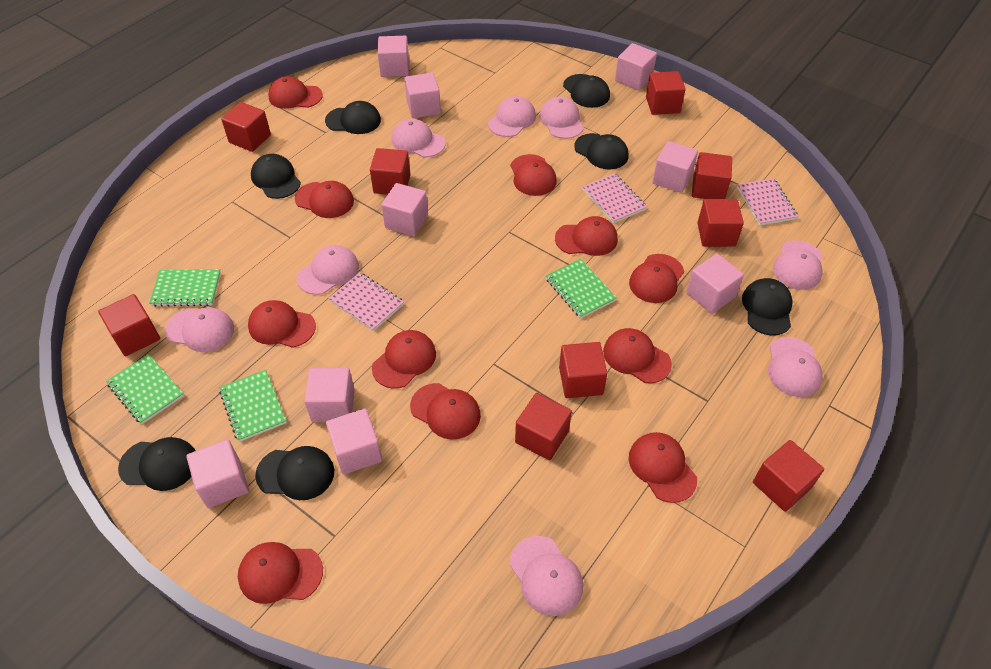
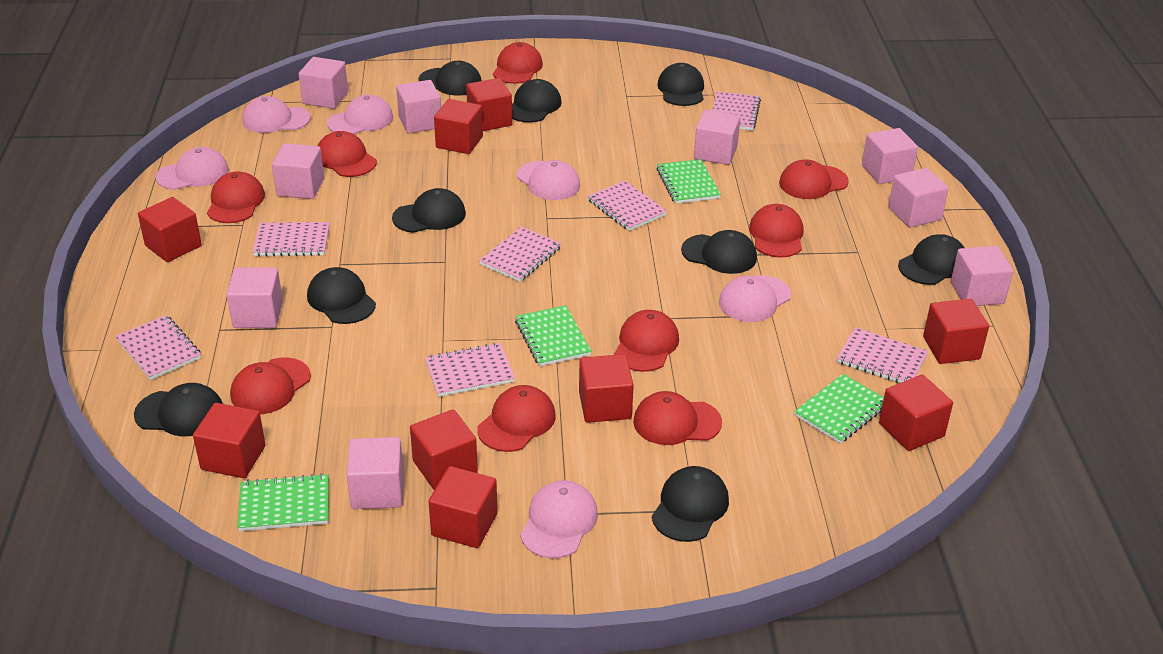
black cap: 7 -> 9
pink cap: 8 -> 6
pink notebook: 3 -> 7
red cap: 11 -> 9

